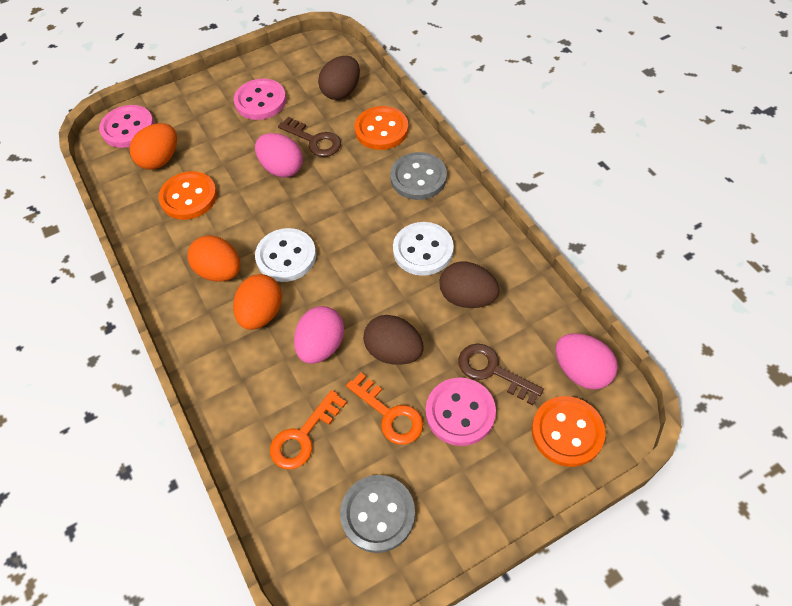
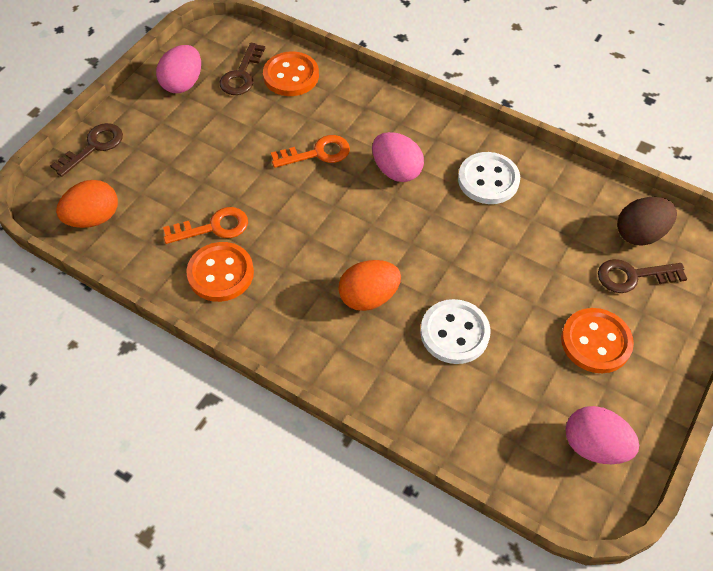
brown egg: 3 -> 1
brown key: 2 -> 3
grey button: 2 -> 0
orange egg: 3 -> 2
pink button: 3 -> 0

